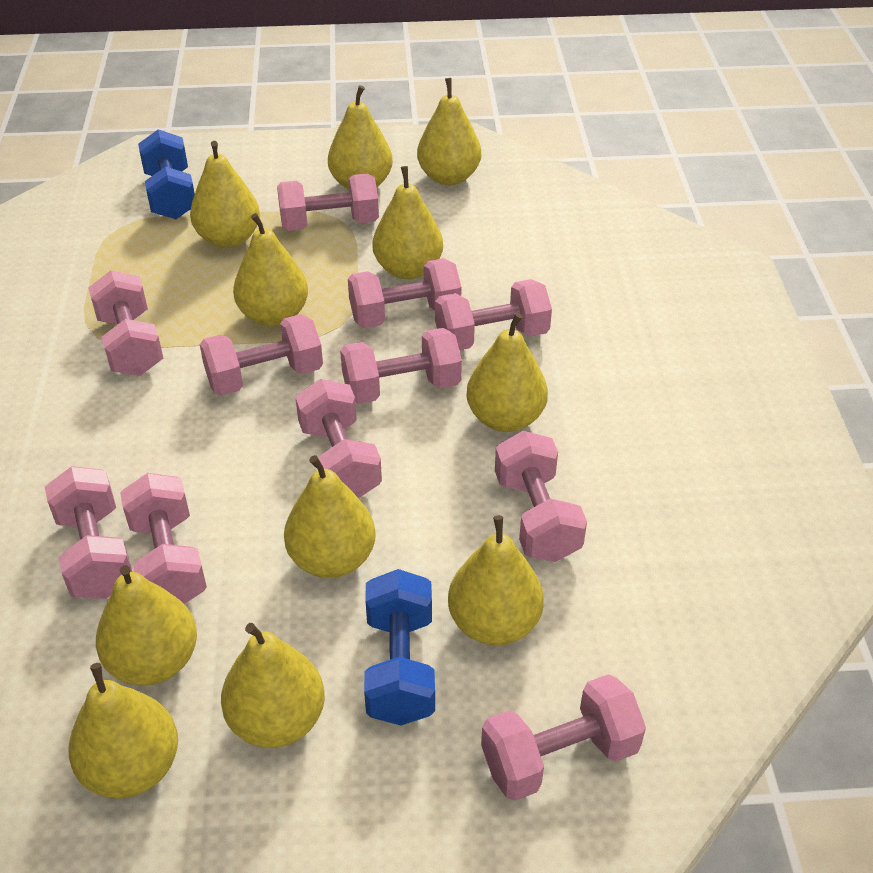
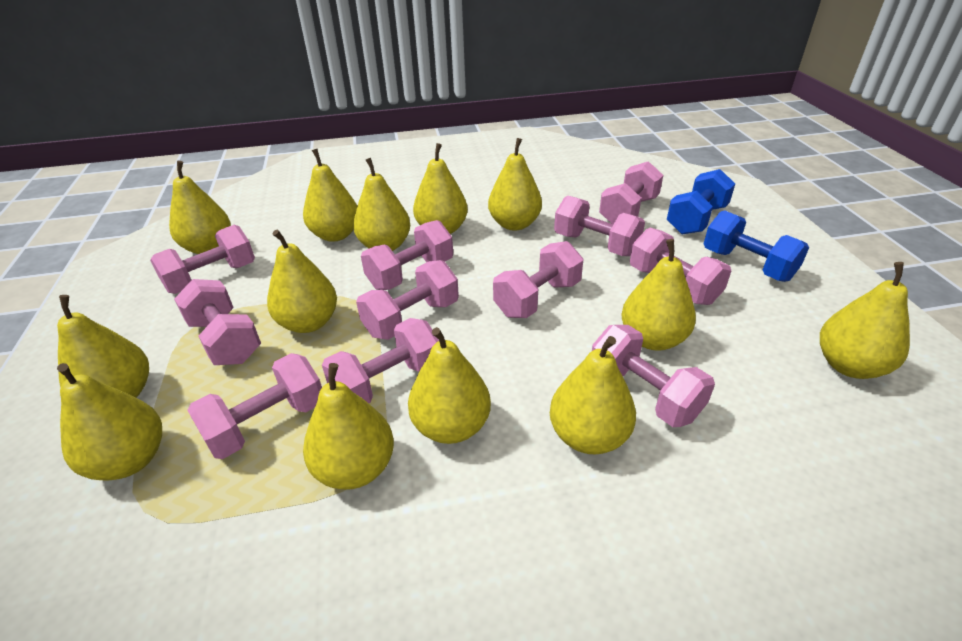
yellow pear: 11 -> 13

